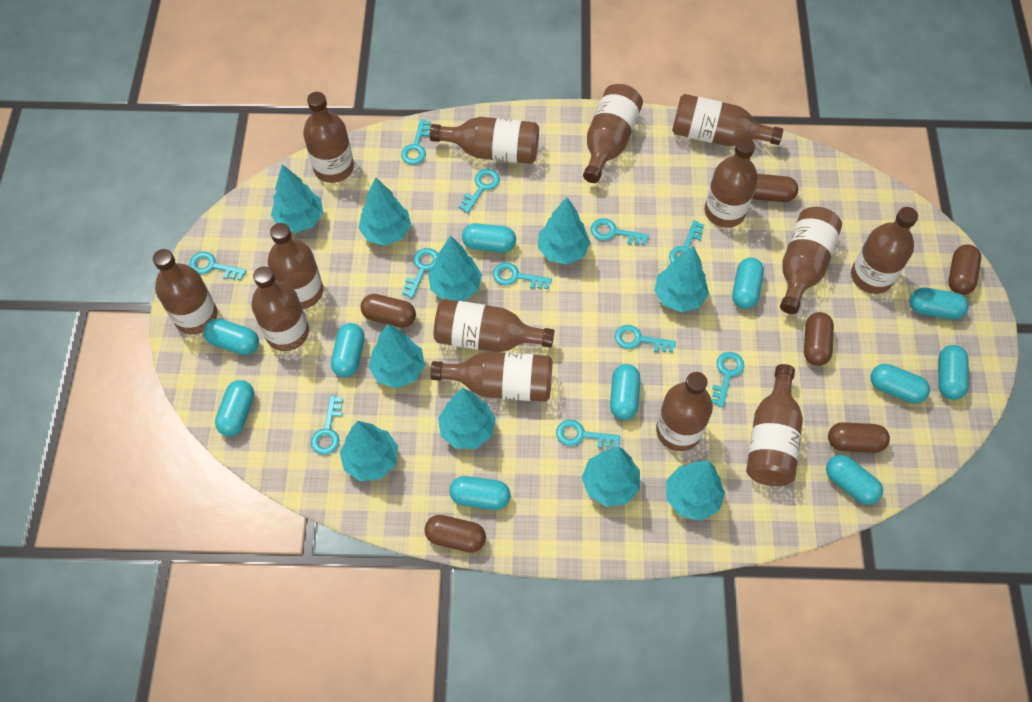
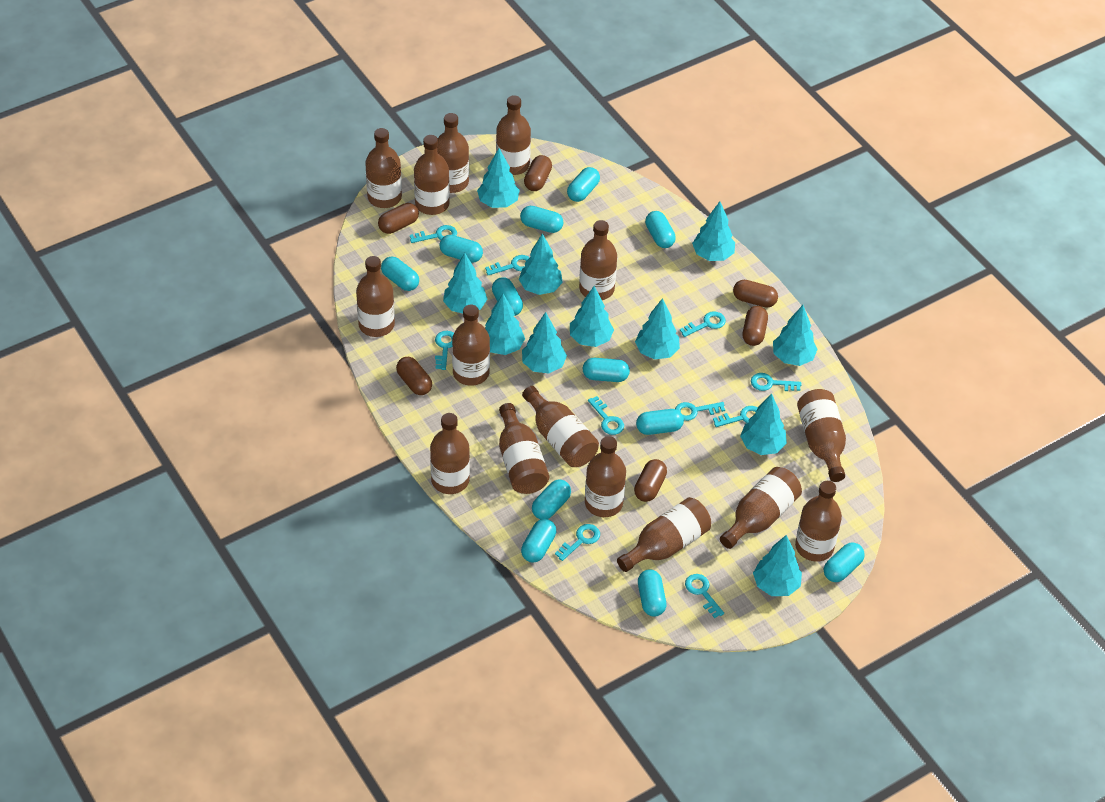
brown bottle: 14 -> 15
turquoise capsule: 11 -> 12
turquoise key: 11 -> 10
turquoise tree: 10 -> 11

